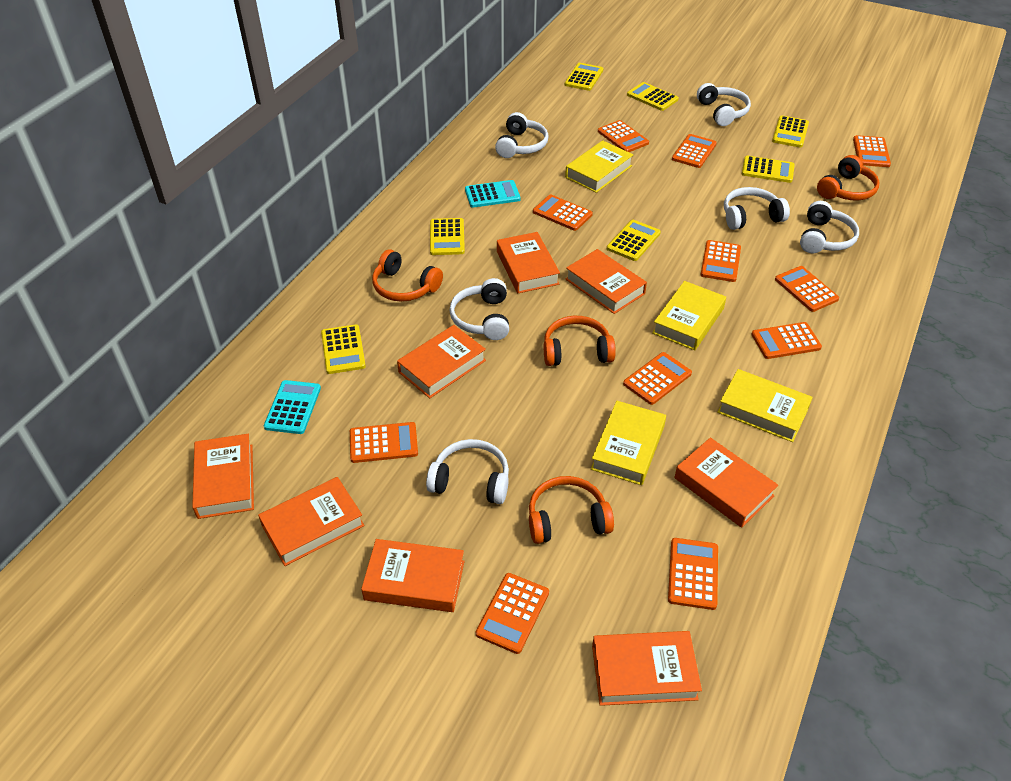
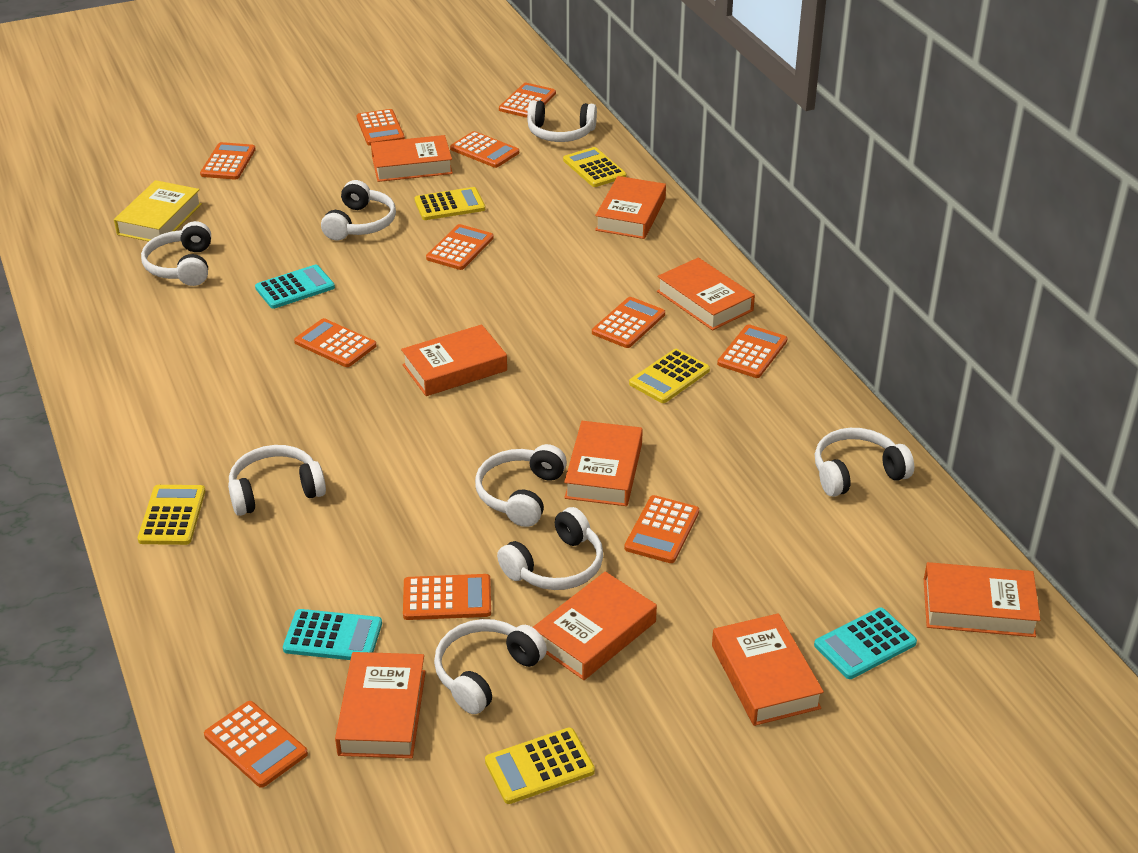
orange book: 8 -> 9
orange headphones: 4 -> 0
turquoise calculator: 2 -> 3
white headphones: 6 -> 8
yellow book: 4 -> 1
yellow calculator: 7 -> 5

